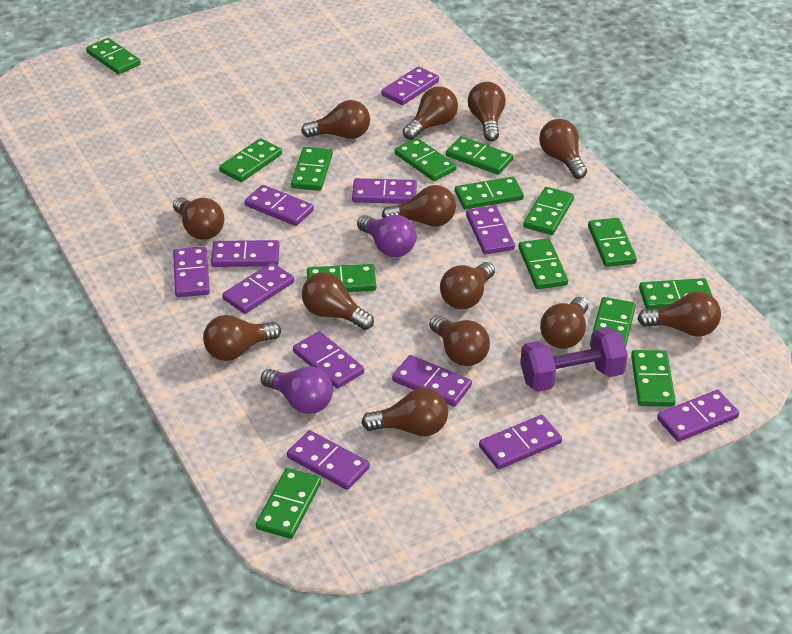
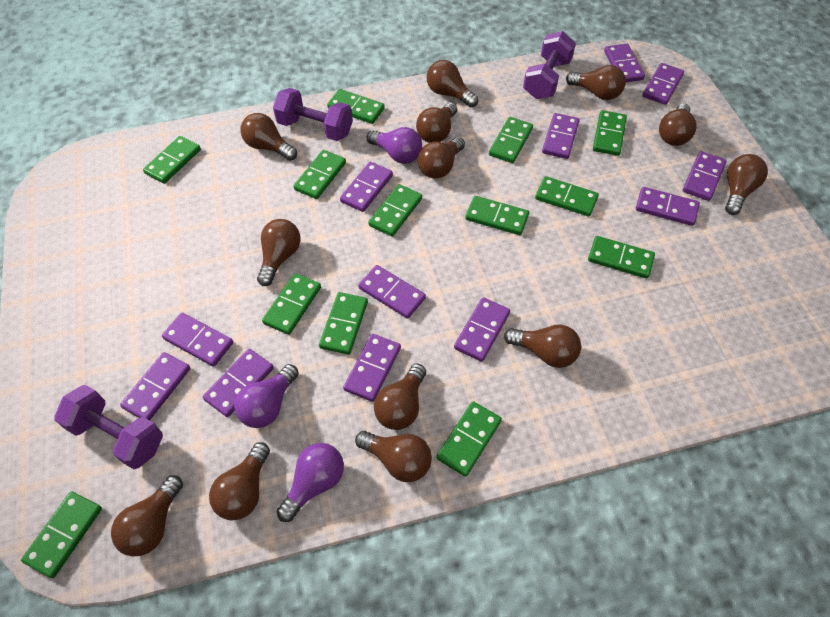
green domino: 14 -> 13
purple dumbbell: 1 -> 3
purple light bulb: 2 -> 3

